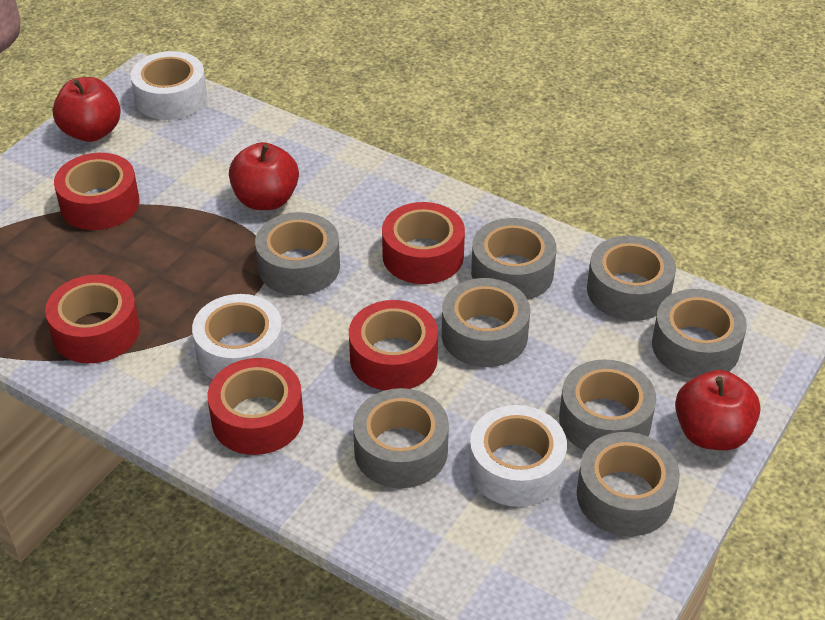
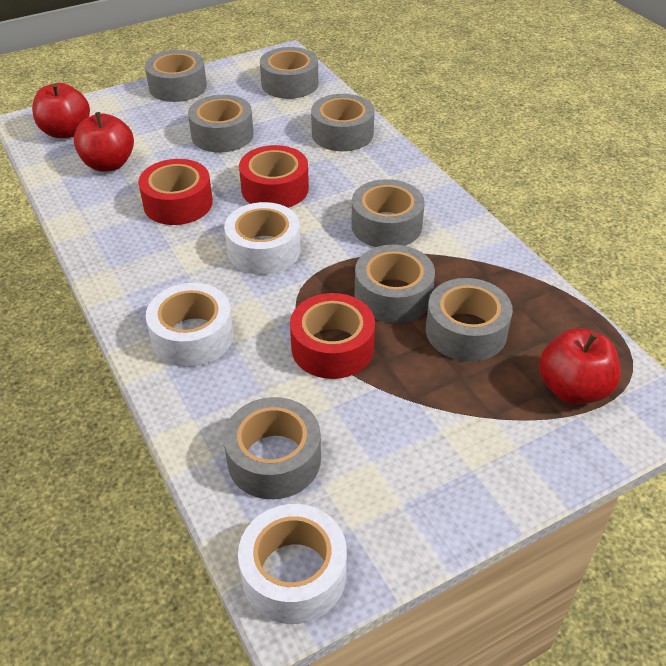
red tape: 5 -> 3

